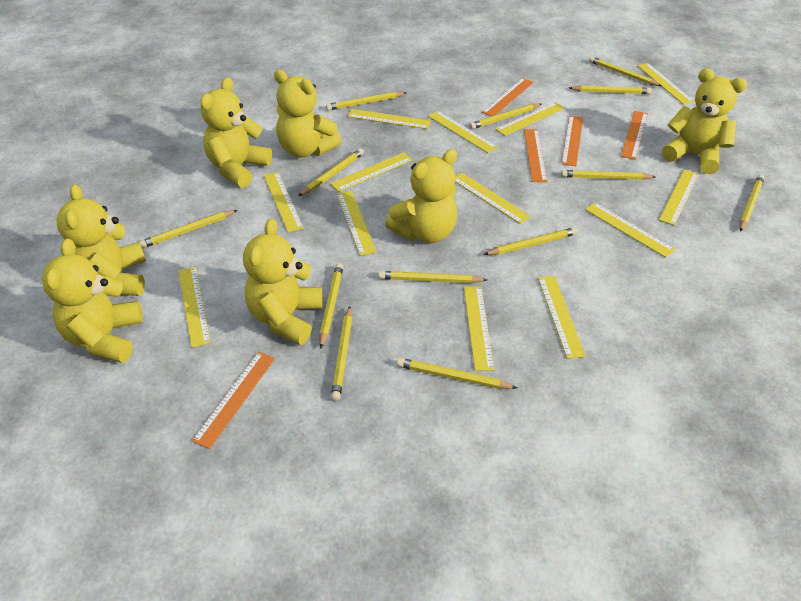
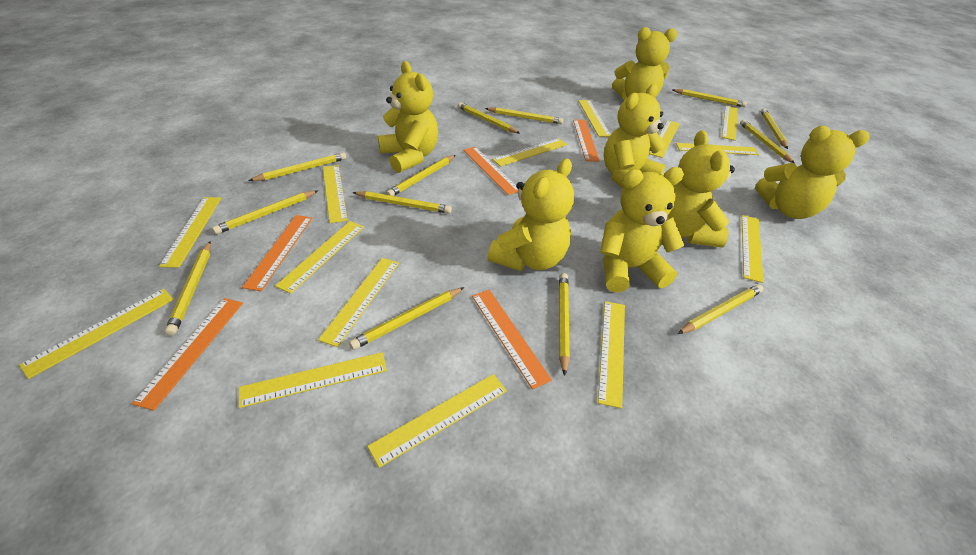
yellow ruler: 13 -> 14

